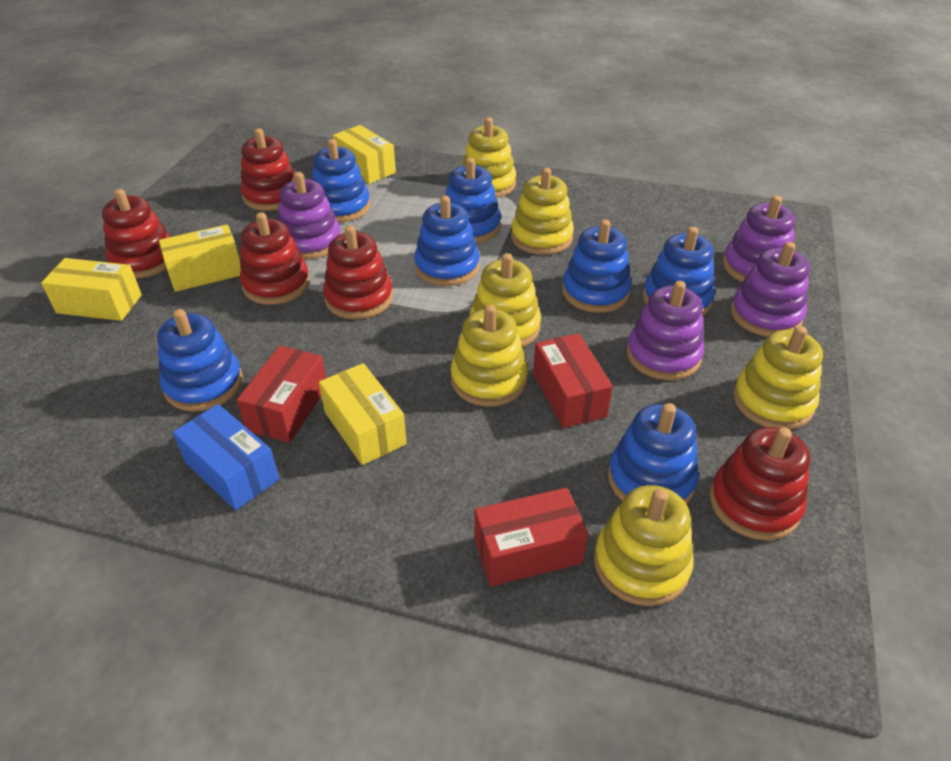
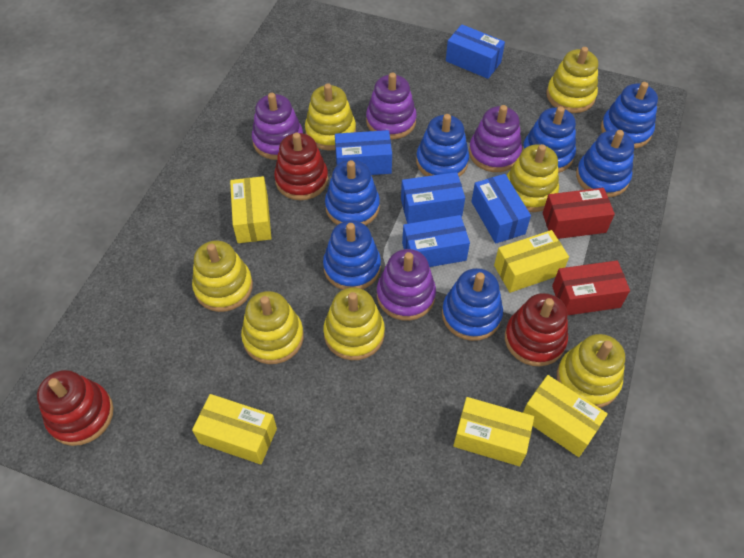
blue box: 1 -> 5
red box: 3 -> 2
red stacking toy: 5 -> 3
yellow box: 4 -> 5
yellow stacking toy: 6 -> 7

